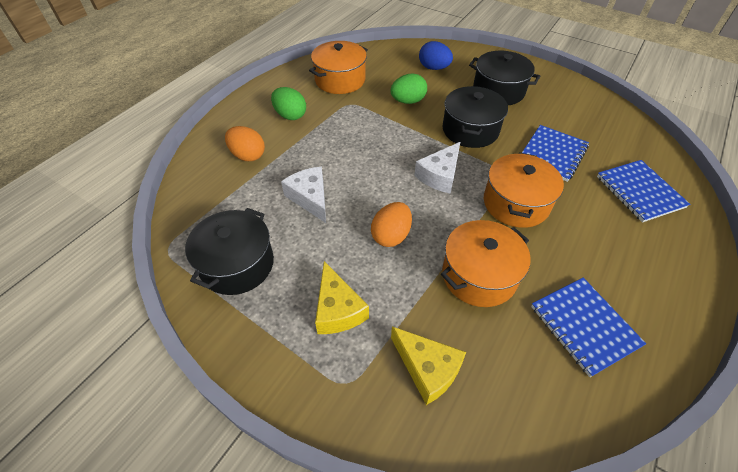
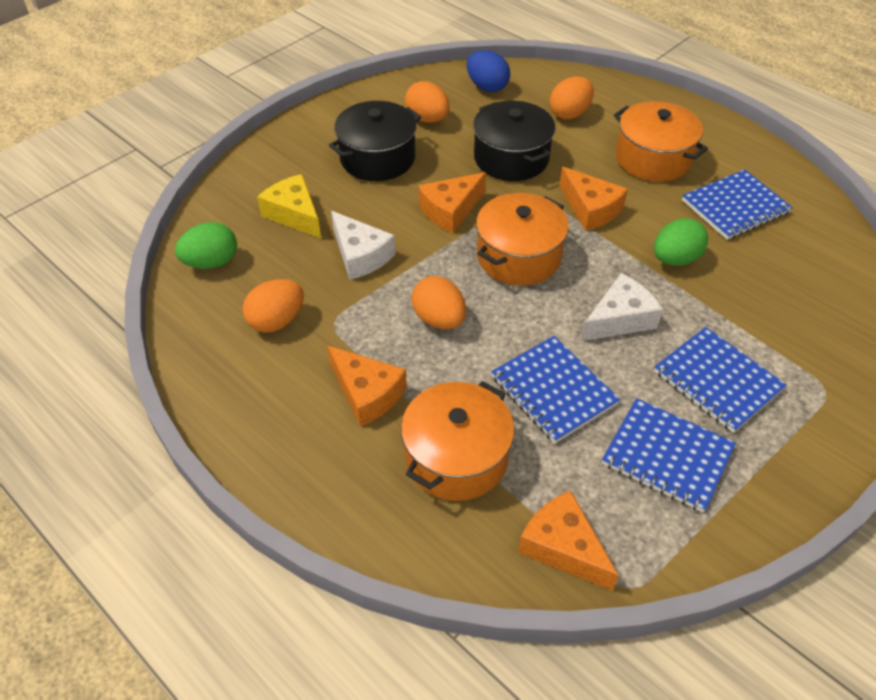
black pot: 3 -> 2
blue notebook: 3 -> 4
orange cheese: 0 -> 4
orange egg: 2 -> 4
yellow cheese: 2 -> 1

